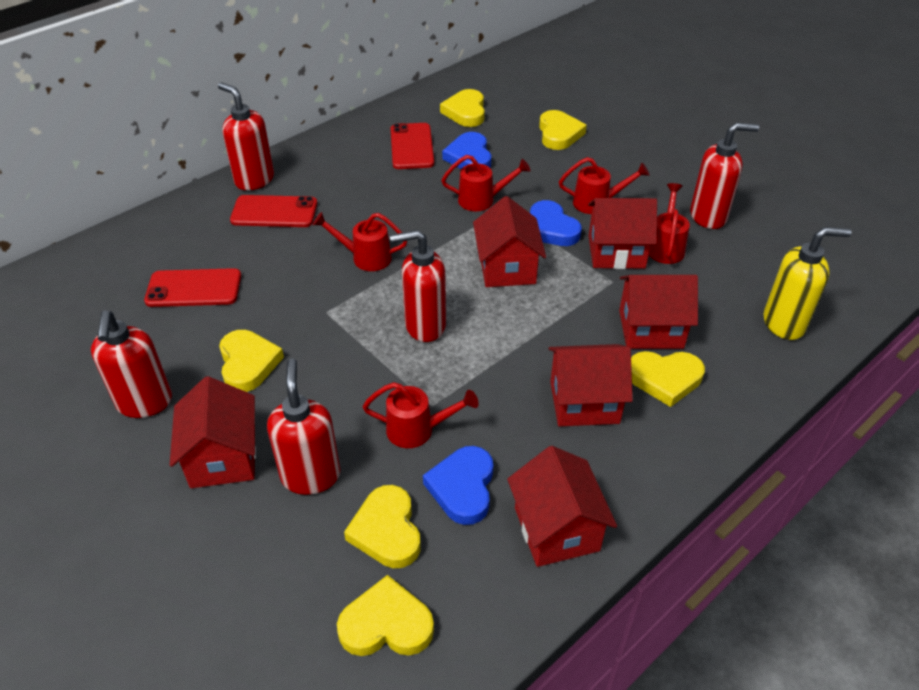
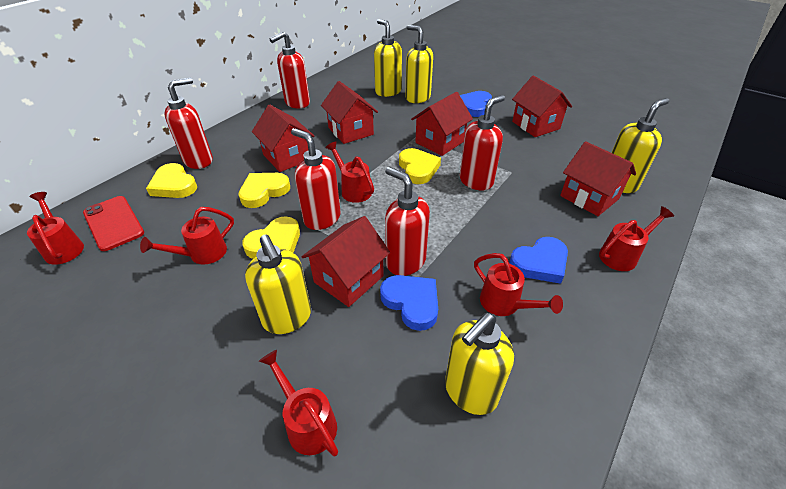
red phone: 3 -> 1
red watering can: 5 -> 6
yellow heart: 6 -> 4
yellow soap dispenser: 1 -> 5

